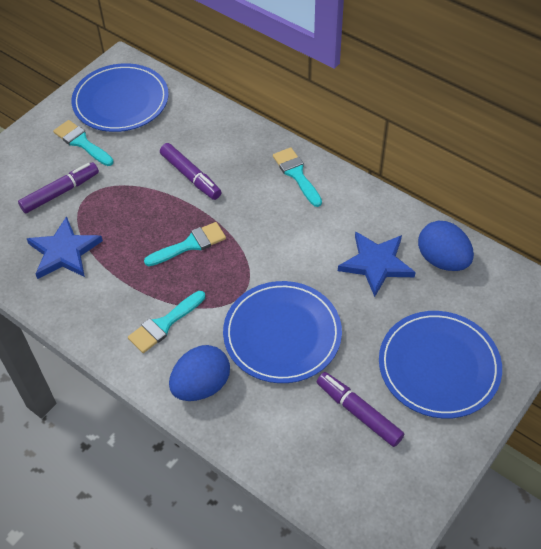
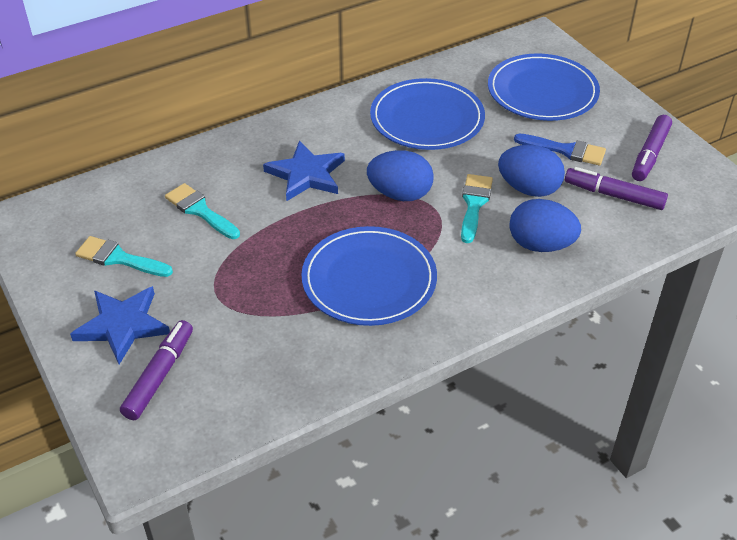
blue brush: 0 -> 1
blue egg: 2 -> 3
turquoise brush: 4 -> 3

